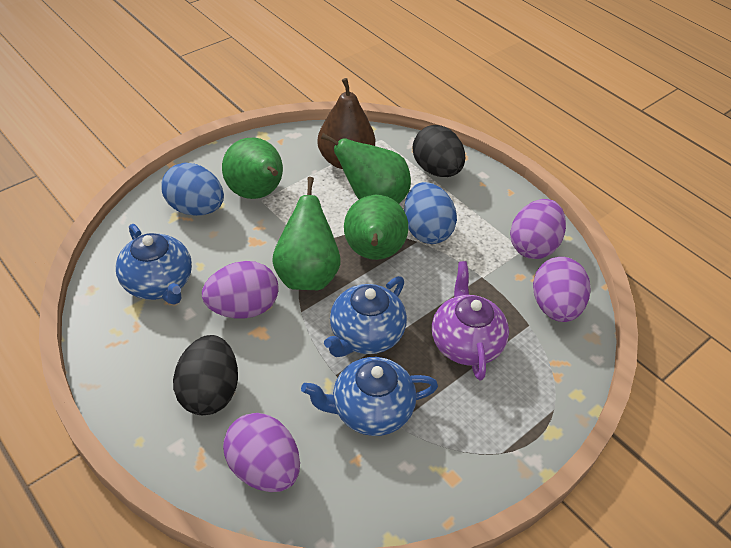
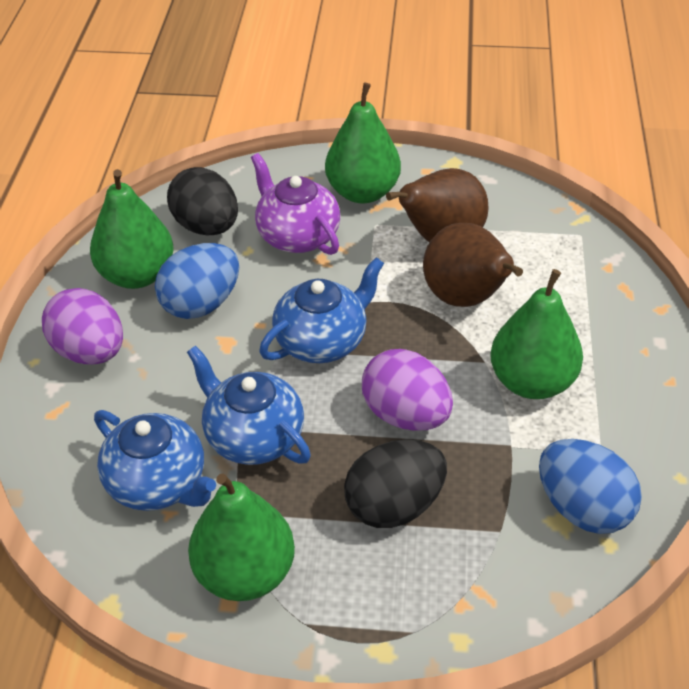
brown pear: 1 -> 2
purple egg: 4 -> 2

